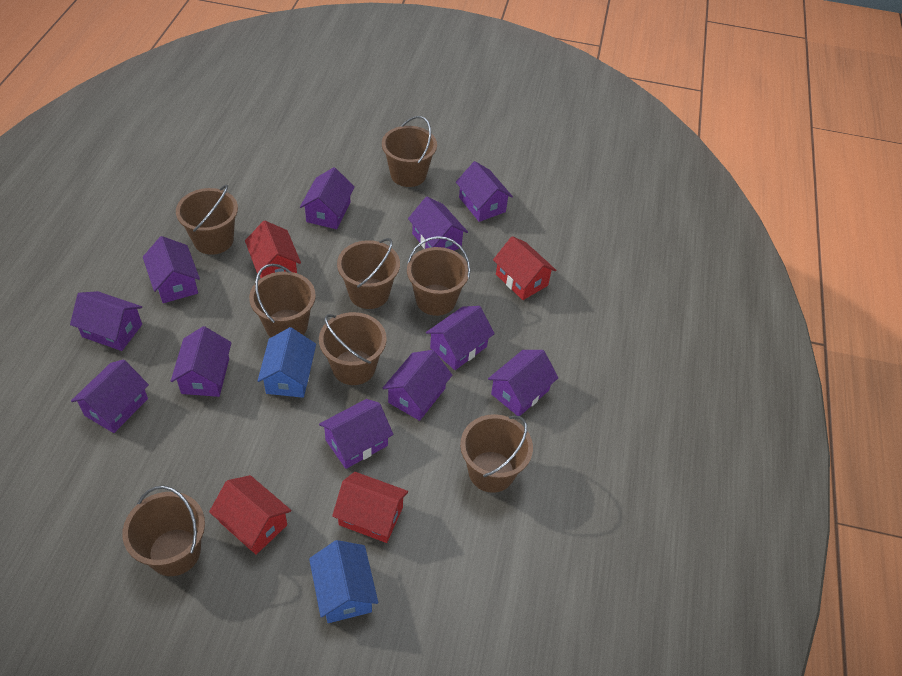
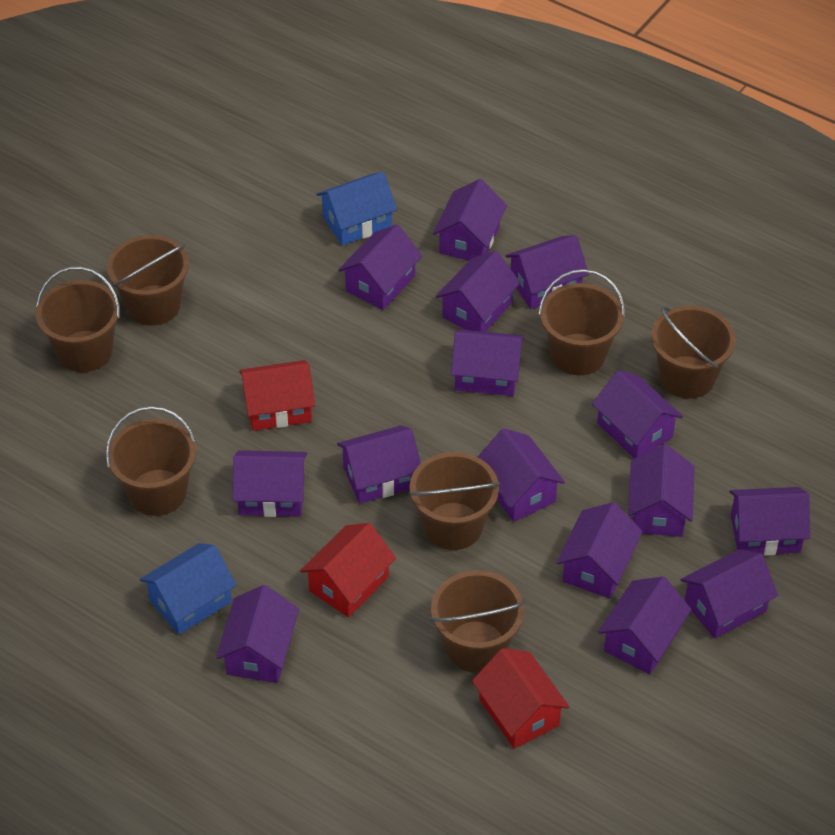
brown bucket: 8 -> 7
purple house: 11 -> 15
red house: 4 -> 3

